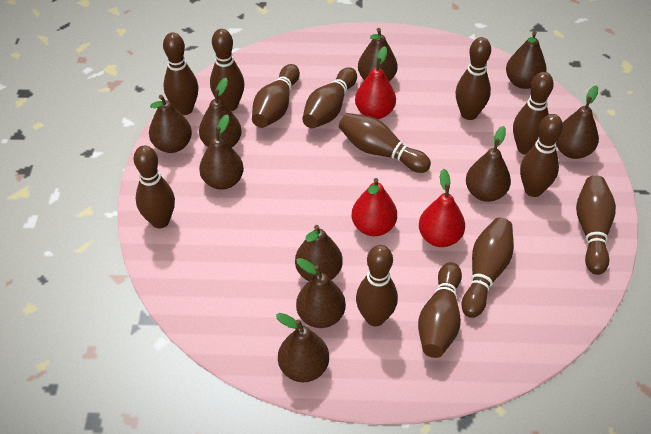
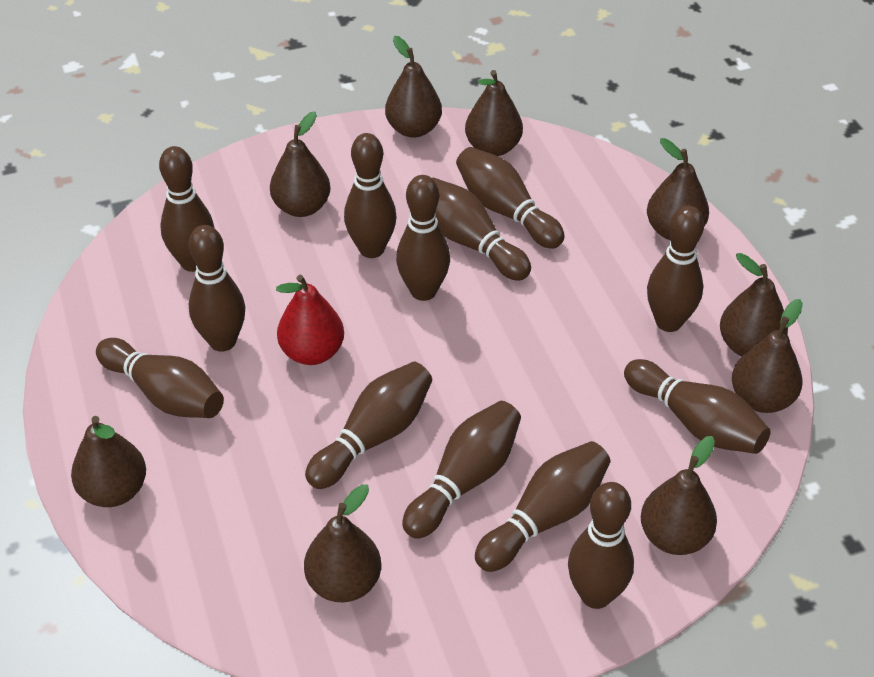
brown pear: 10 -> 9
red pear: 3 -> 1

